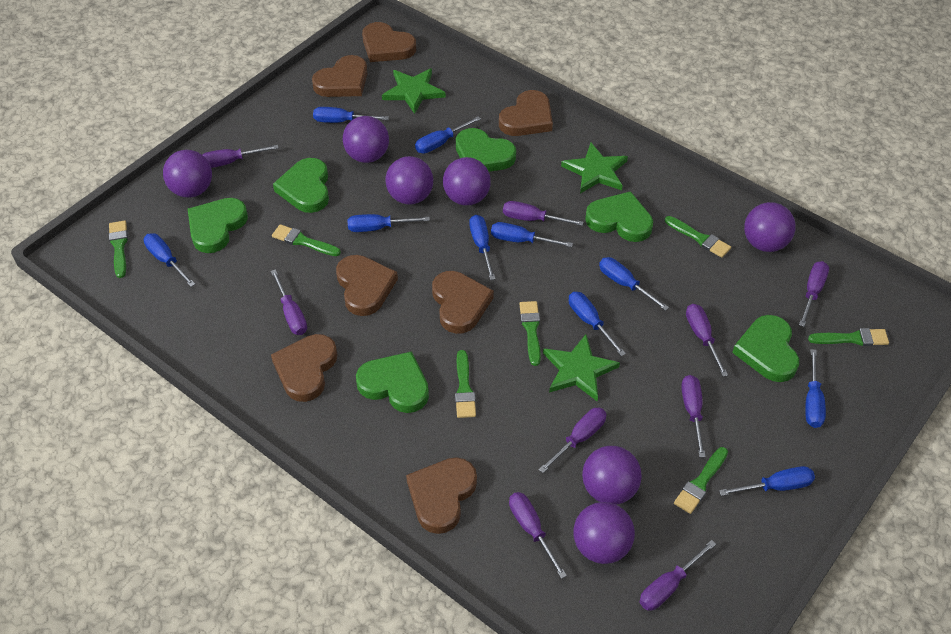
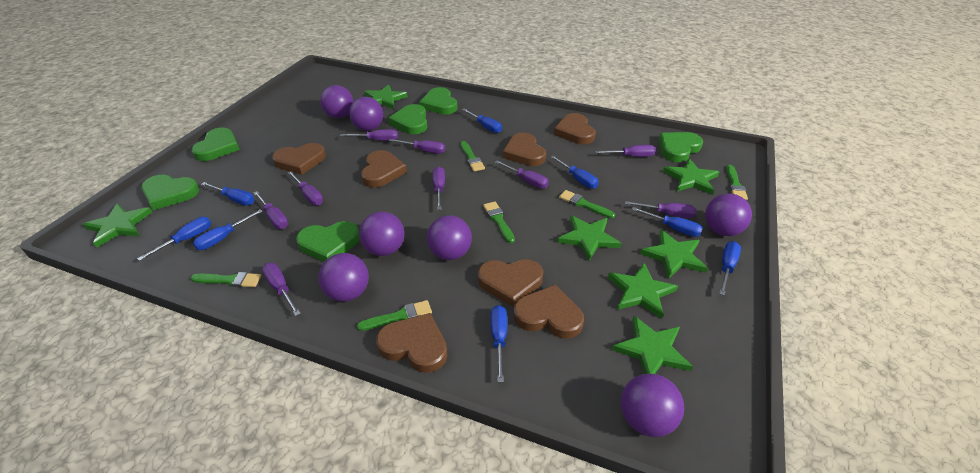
blue screwdriver: 10 -> 8
green brush: 7 -> 6
green star: 3 -> 7

